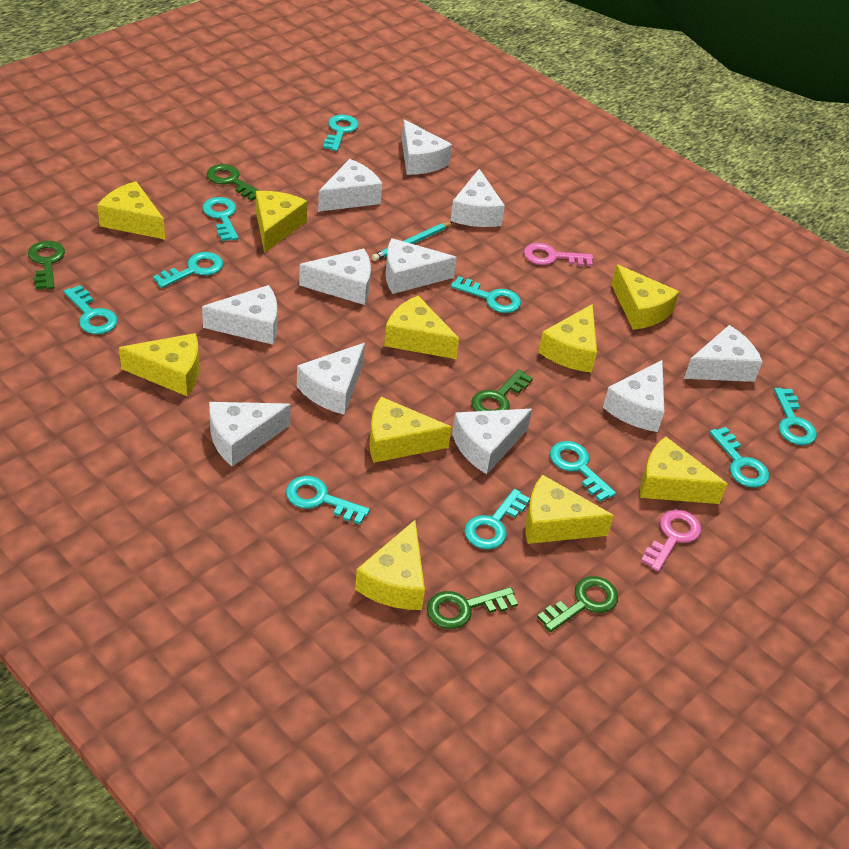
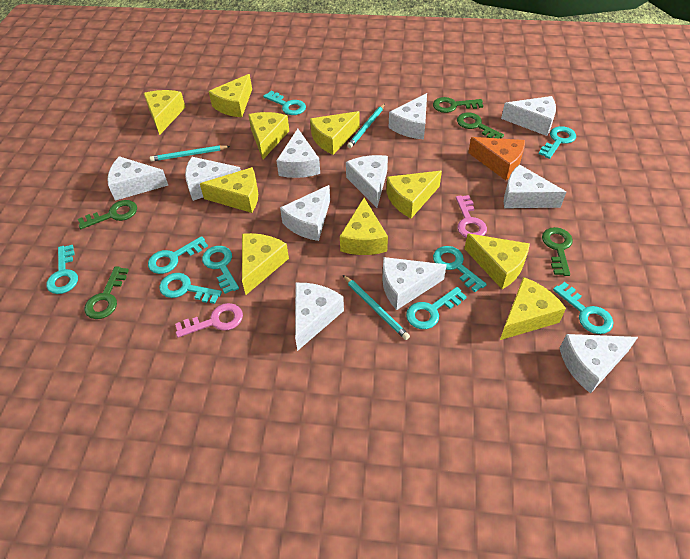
orange cheese: 0 -> 1
turquoise key: 10 -> 9
turquoise pencil: 1 -> 3

